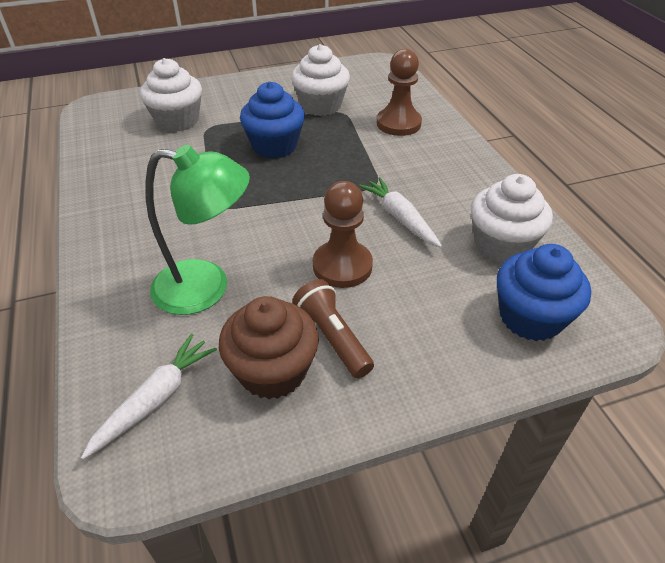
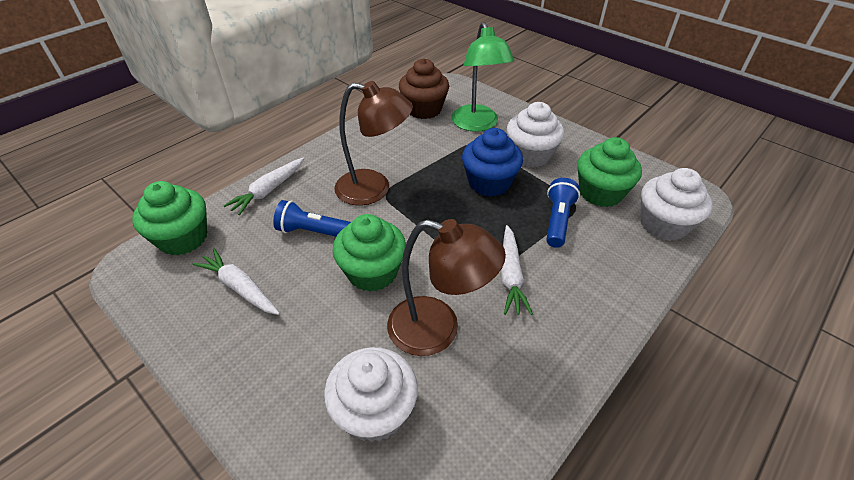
blue cupcake: 2 -> 1
blue flashlight: 0 -> 2
brown flashlight: 1 -> 0
brown lamp: 0 -> 2
brown pawn: 2 -> 0
green cupcake: 0 -> 3
white carrot: 2 -> 3

